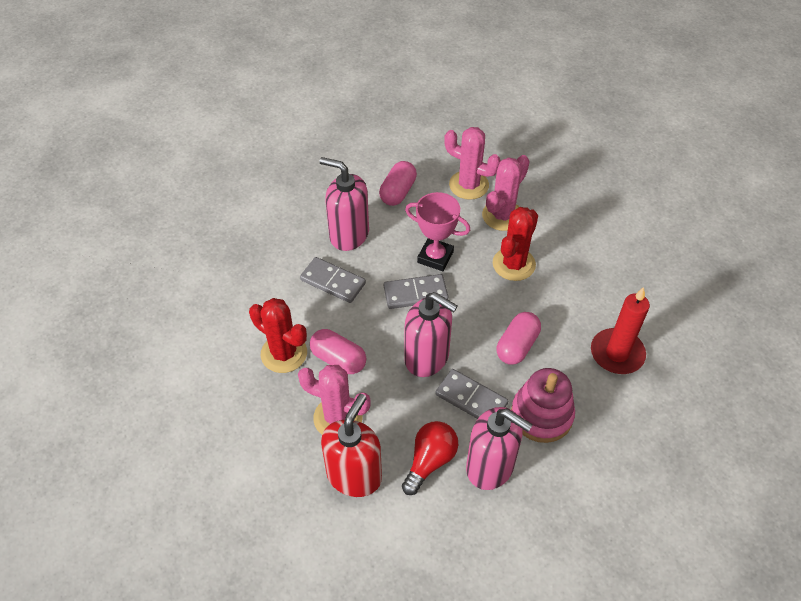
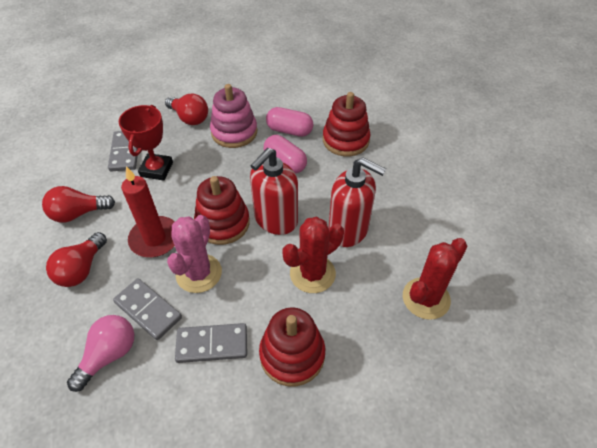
pink cactus: 3 -> 1
pink capsule: 3 -> 2
pink light bulb: 0 -> 1
pink soap dispenser: 3 -> 0
pink trophy: 1 -> 0
red light bulb: 1 -> 3
red soap dispenser: 1 -> 2
red stacking toy: 0 -> 3
red trophy: 0 -> 1

